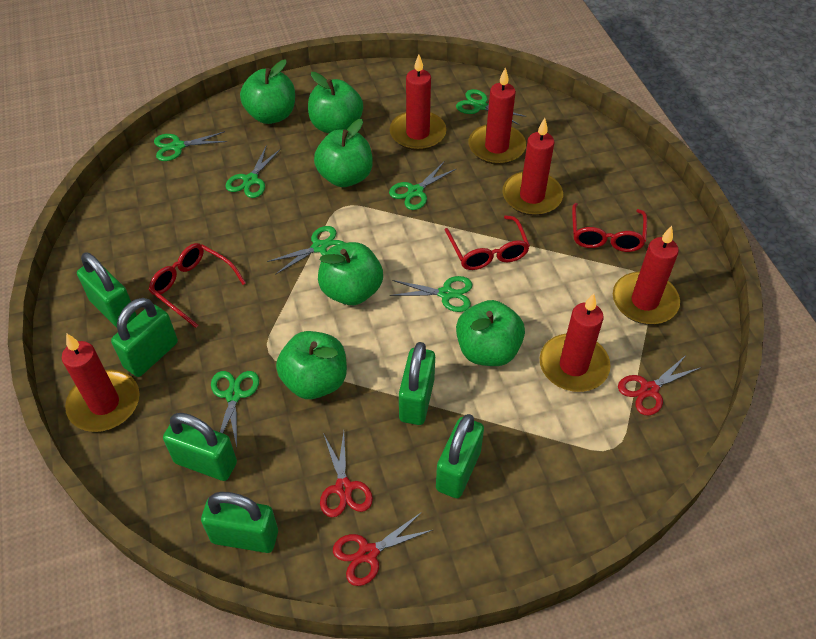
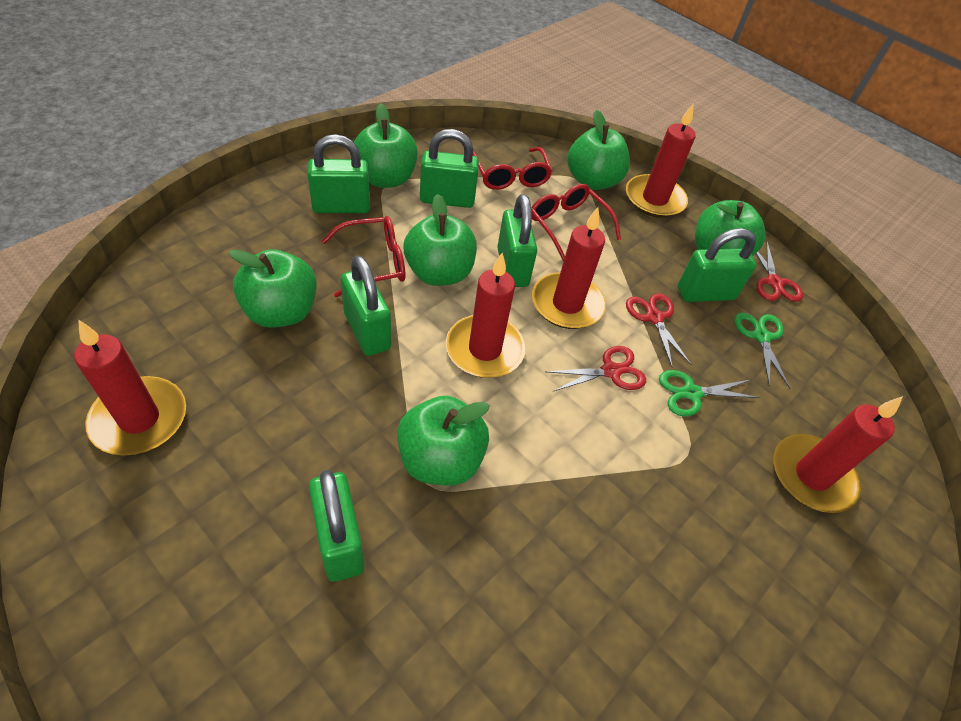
green scissors: 7 -> 2
red candle: 6 -> 5

